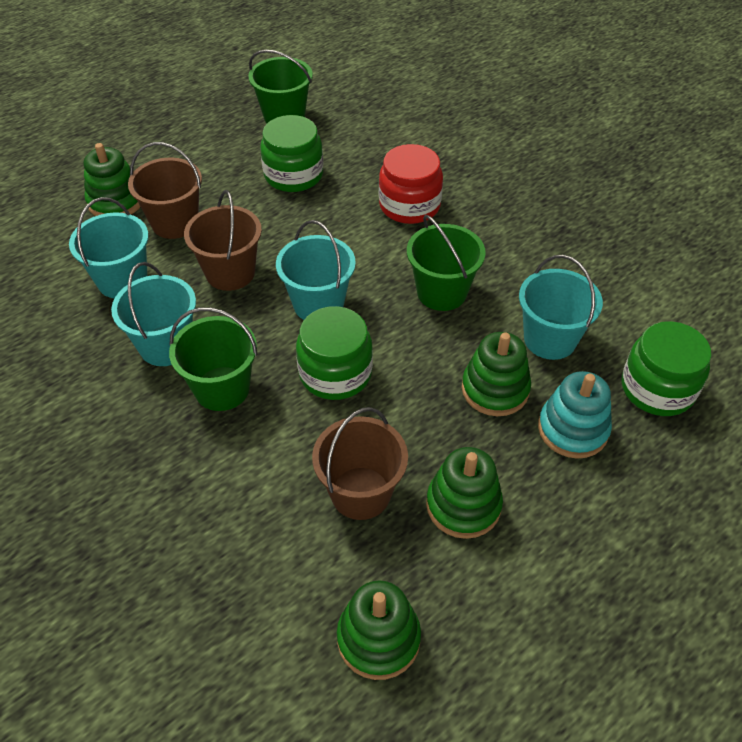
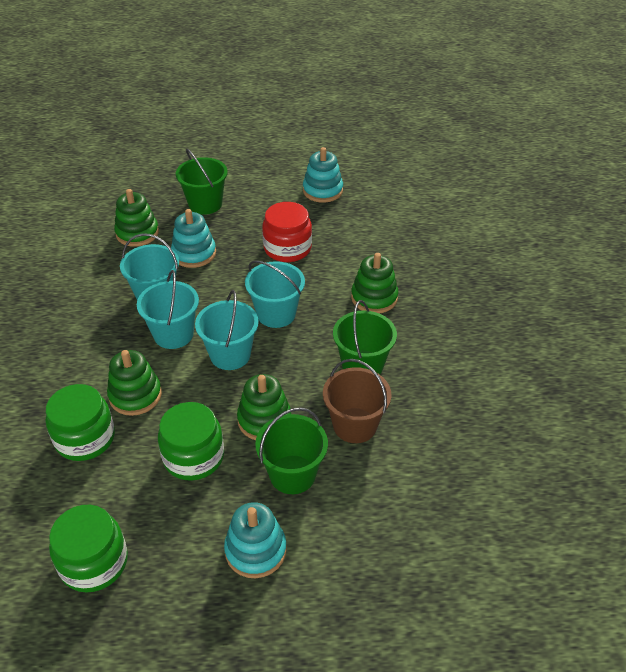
brown bucket: 3 -> 1
turquoise stacking toy: 1 -> 3

